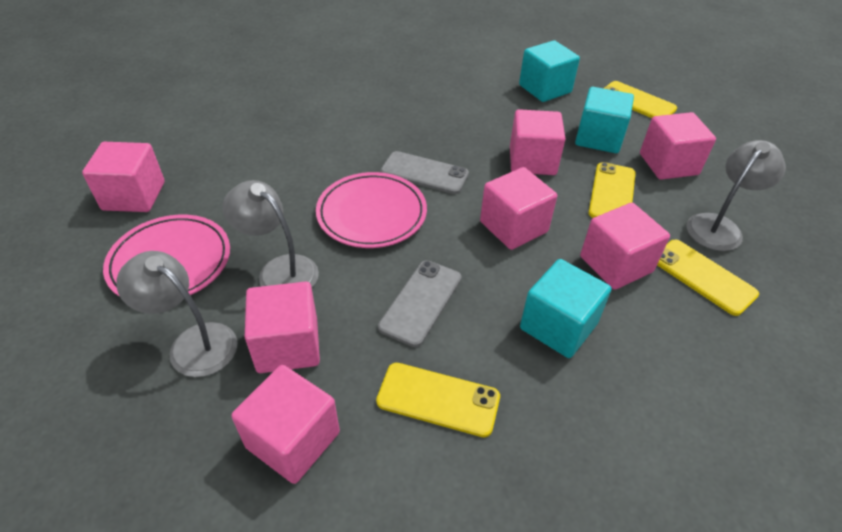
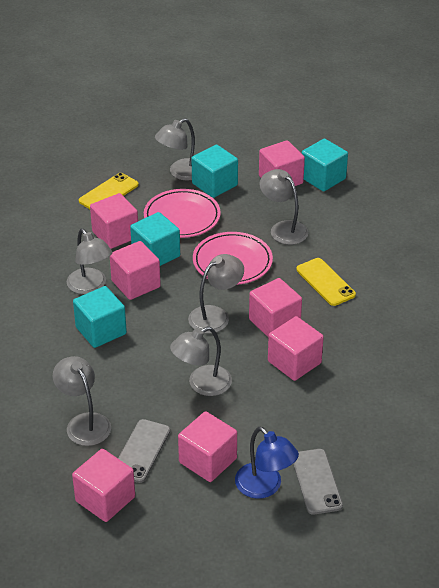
blue lamp: 0 -> 1
grey lamp: 3 -> 6
turquoise cube: 3 -> 4
yellow phone: 4 -> 2

